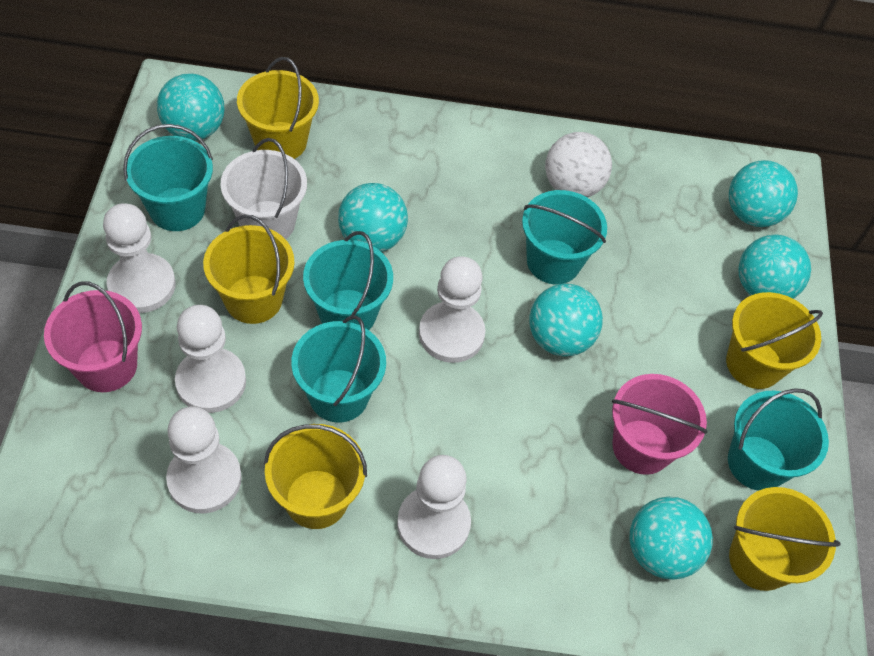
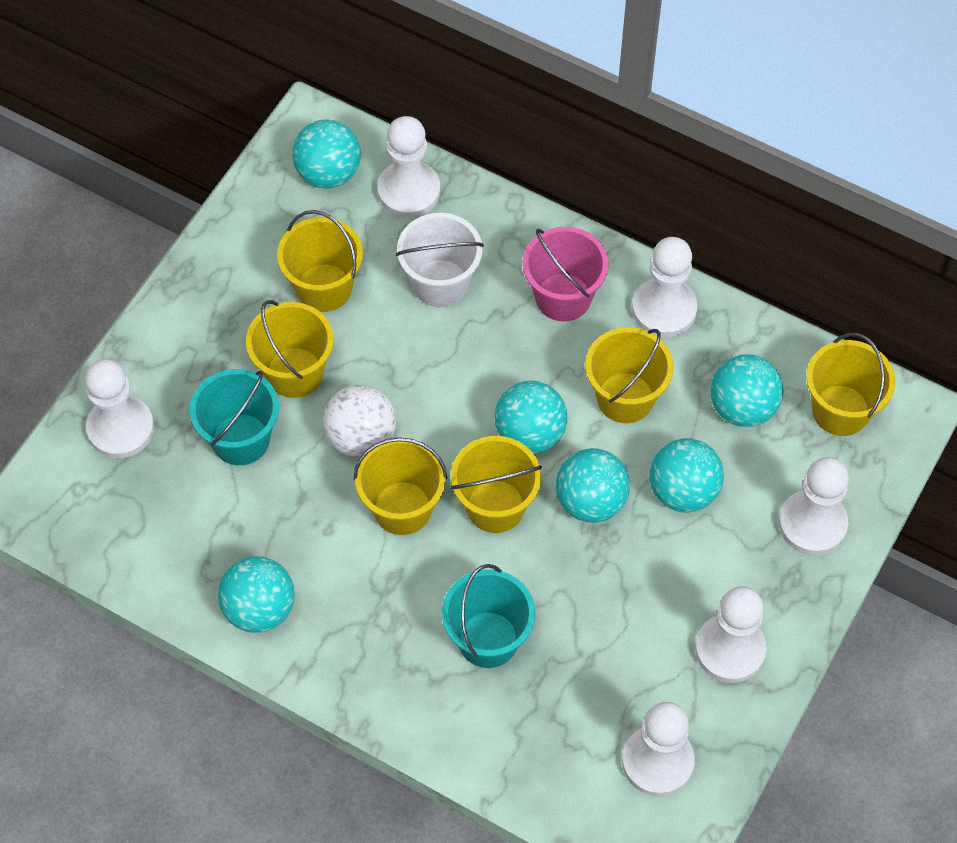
pink bucket: 2 -> 1
turquoise bucket: 5 -> 2
white pawn: 5 -> 6
yellow bucket: 5 -> 6

